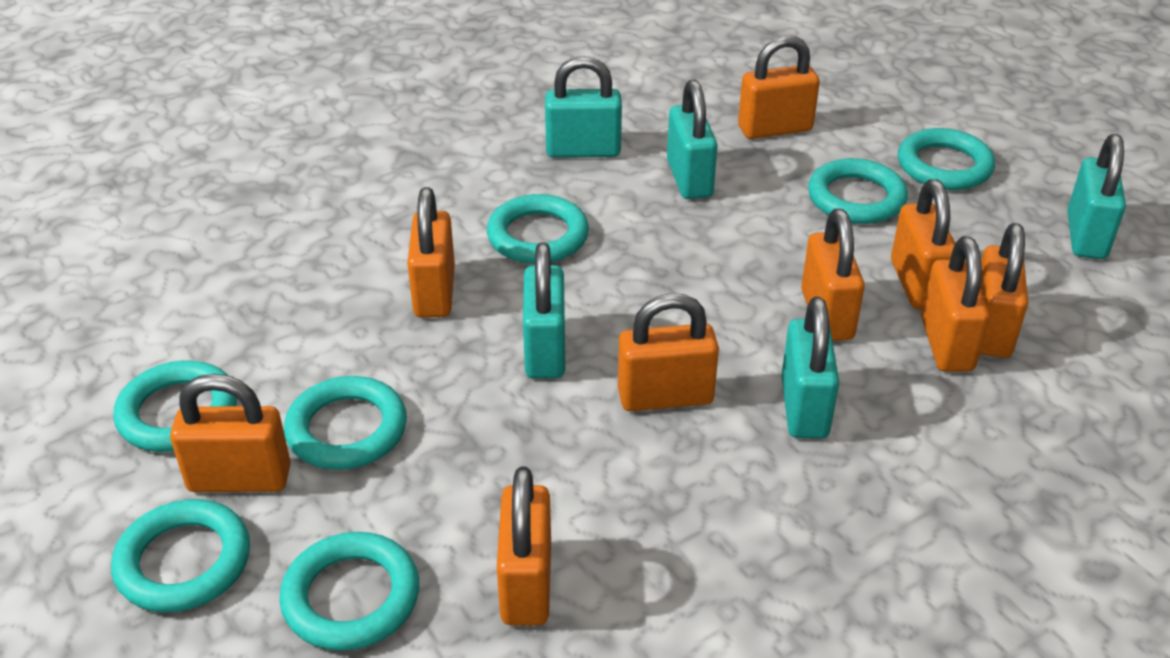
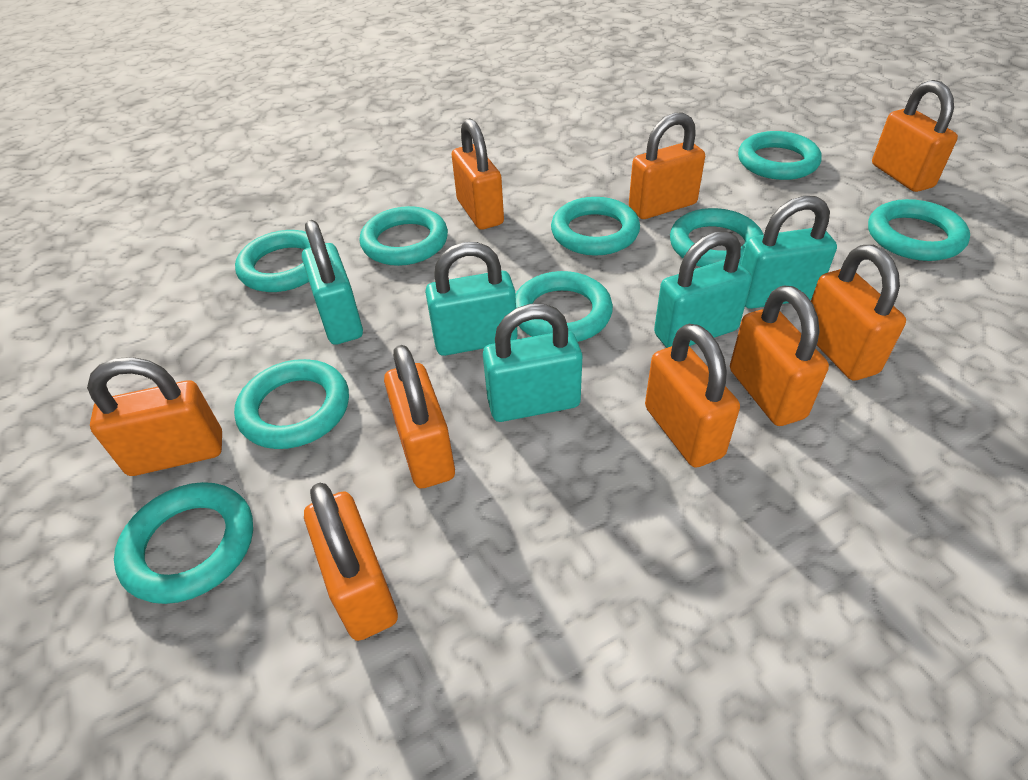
turquoise ring: 7 -> 9

